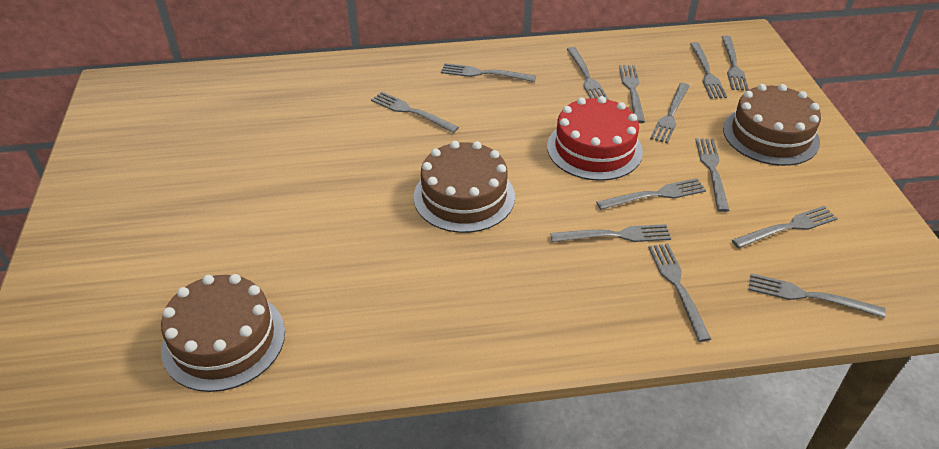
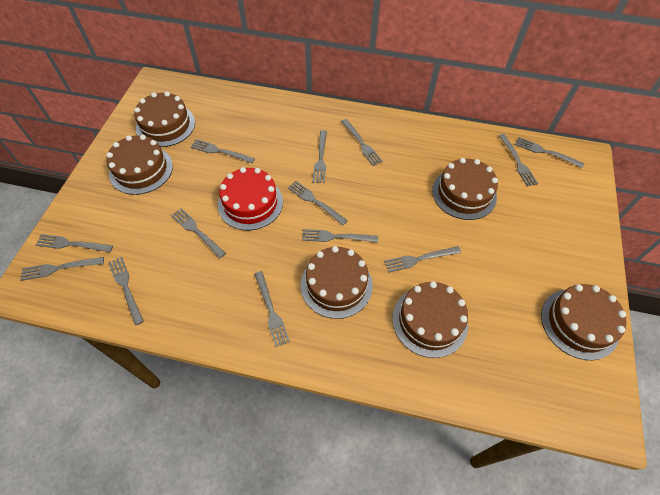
brown cake: 3 -> 6

